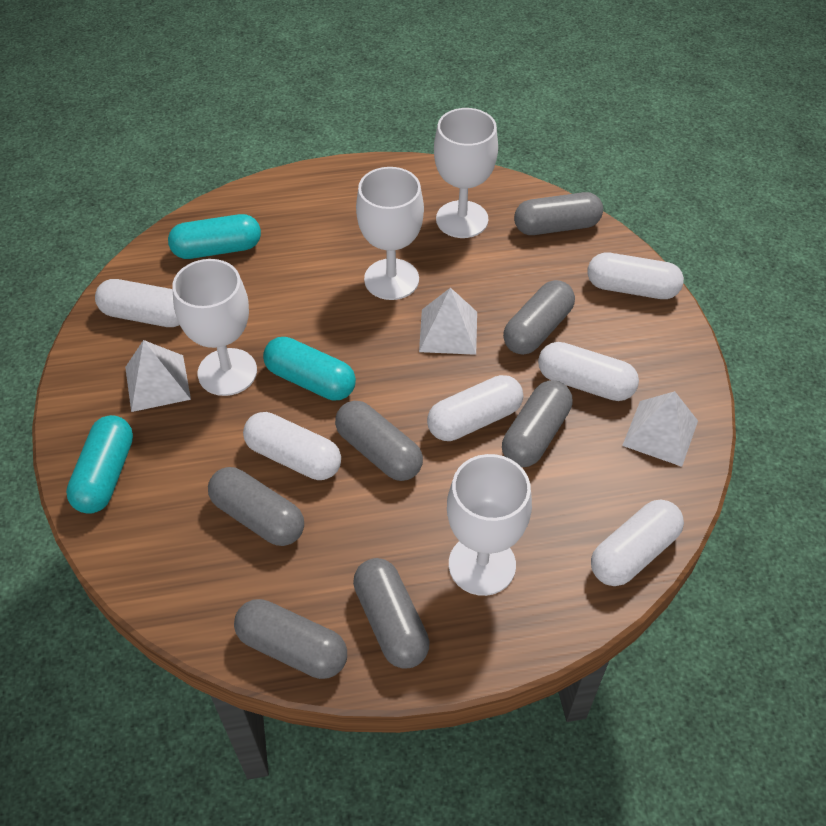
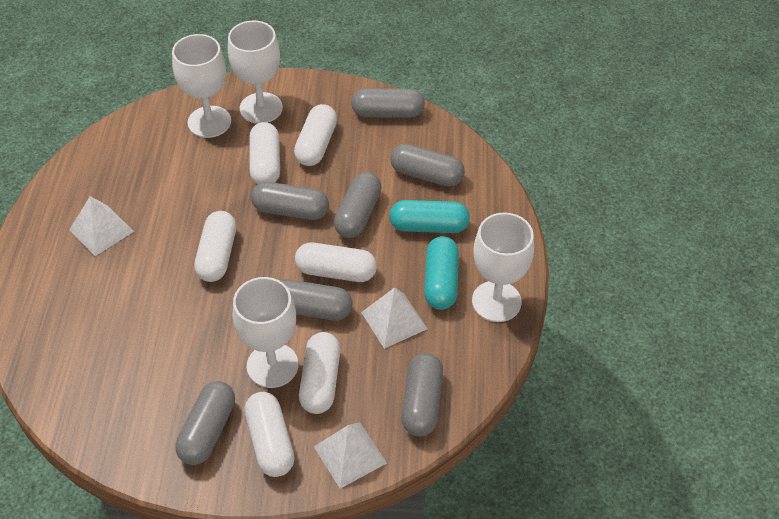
turquoise capsule: 3 -> 2

